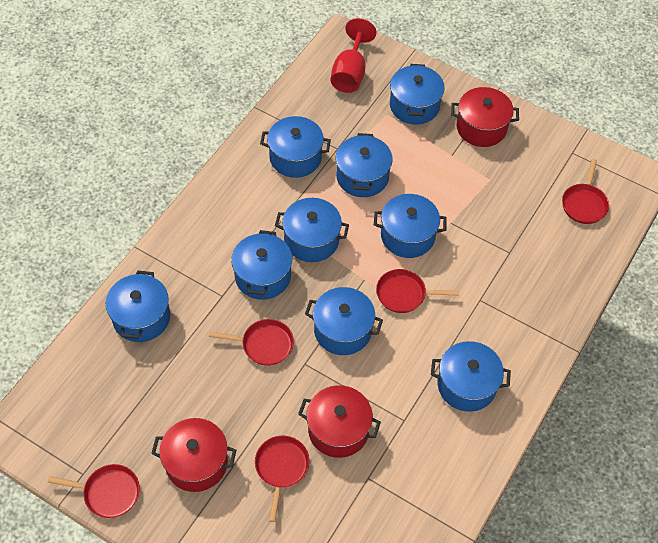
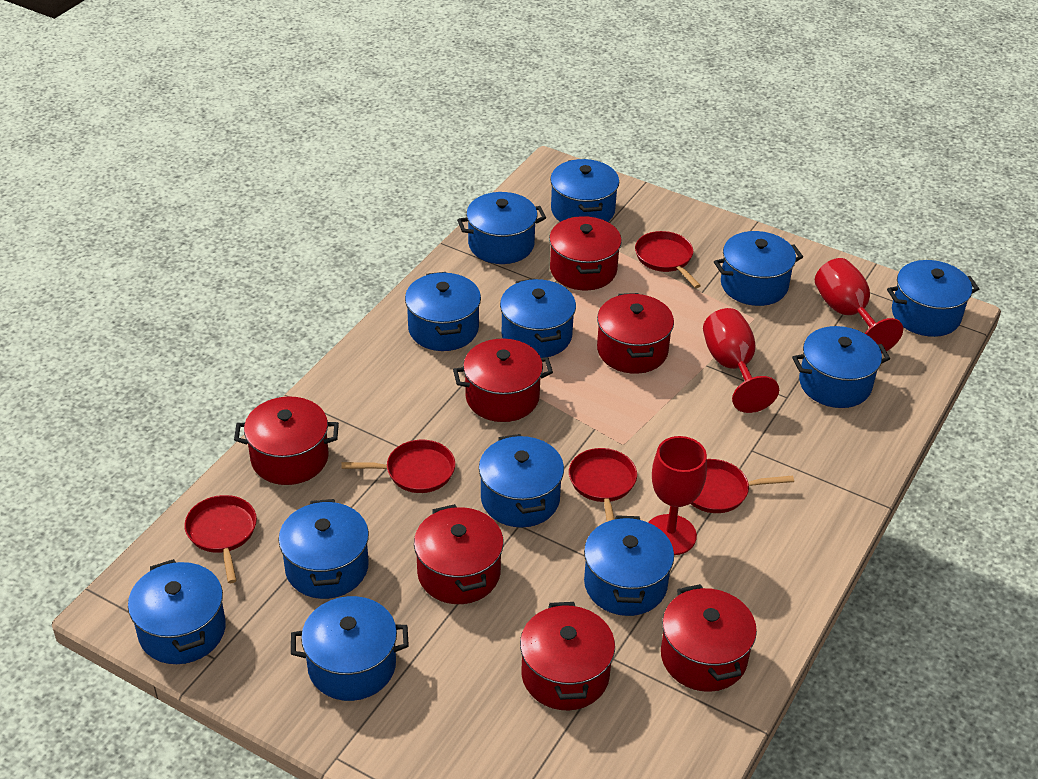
blue pot: 9 -> 12
red goblet: 1 -> 3
red pot: 3 -> 7

